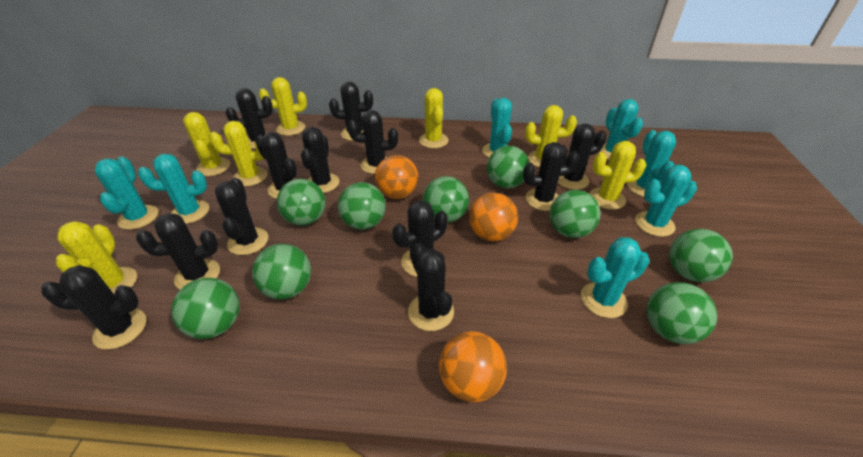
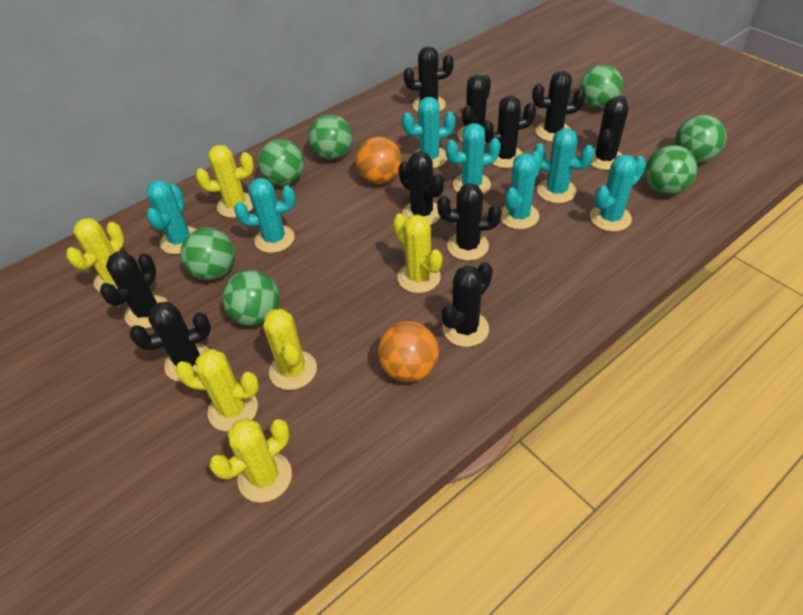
black cactus: 12 -> 10
green ball: 9 -> 7
orange ball: 3 -> 2
yellow cactus: 7 -> 6

